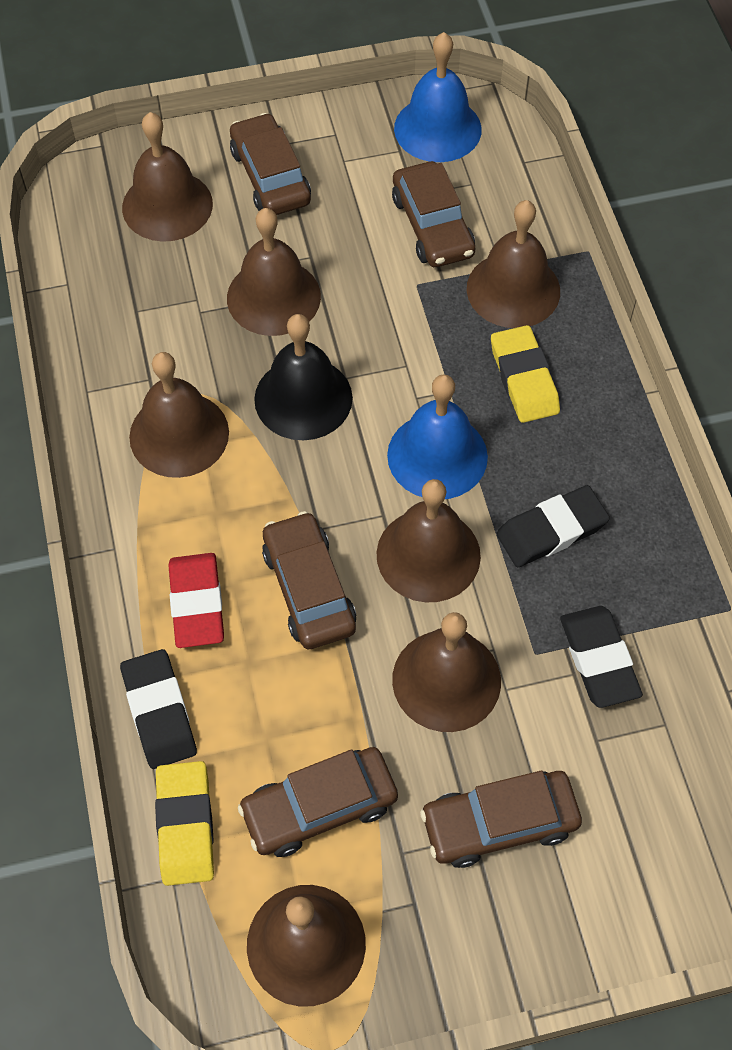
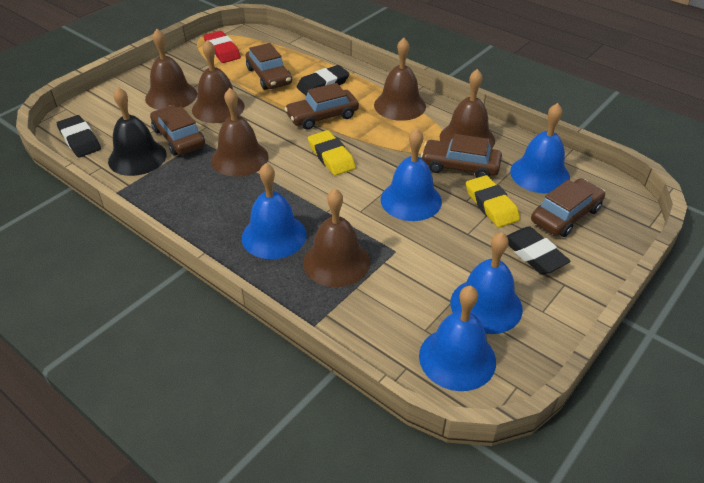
blue bell: 2 -> 5
brown bell: 7 -> 6

